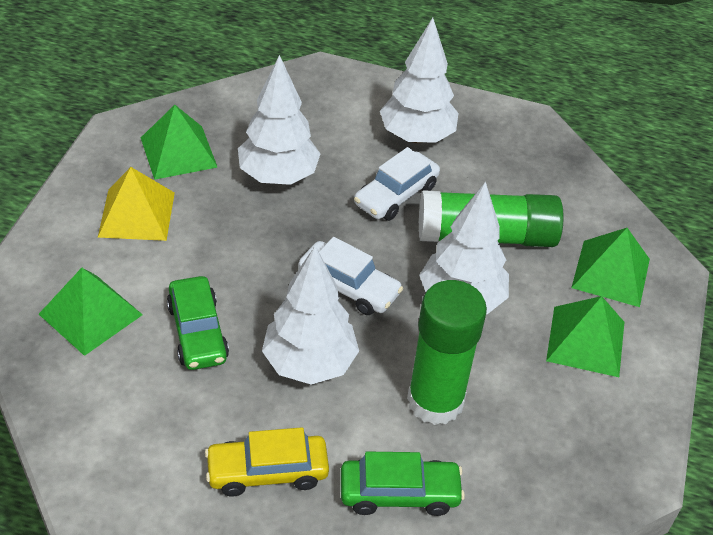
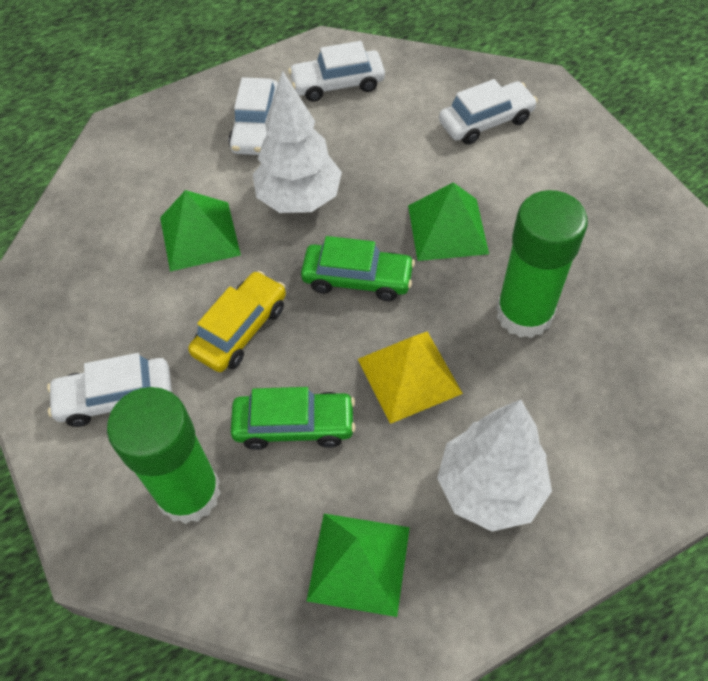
green pyramid: 4 -> 3
white car: 2 -> 4
white tree: 4 -> 2

